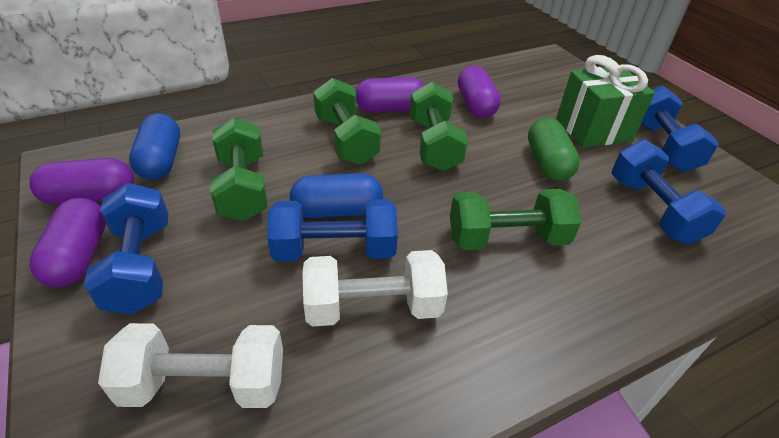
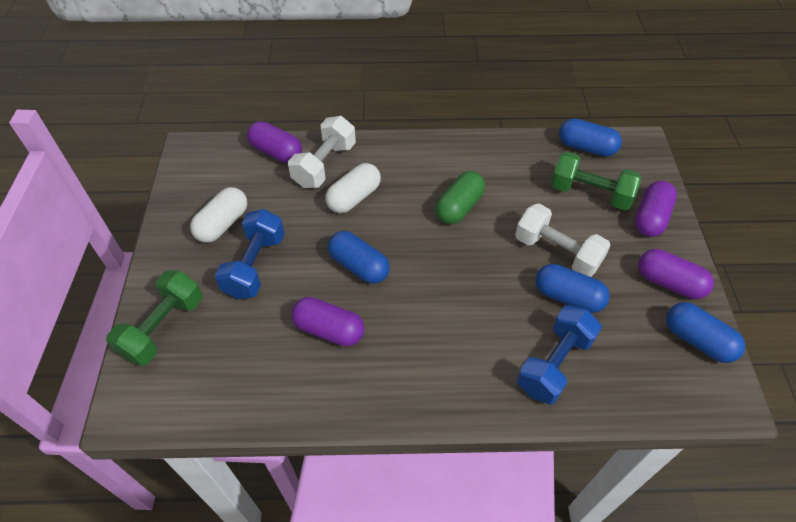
blue capsule: 2 -> 4
blue dumbbell: 4 -> 2
green dumbbell: 4 -> 2
green gift: 1 -> 0
white capsule: 0 -> 2

